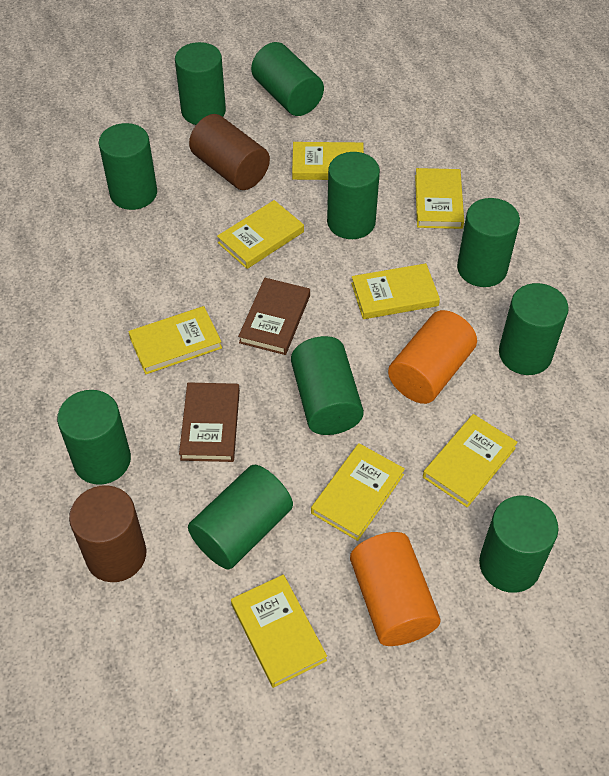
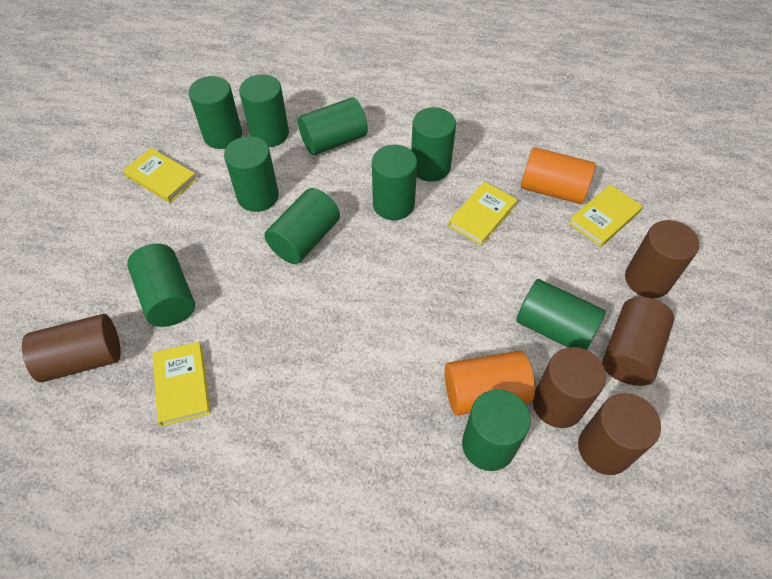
brown book: 2 -> 0
brown cylinder: 2 -> 5
yellow book: 8 -> 4

